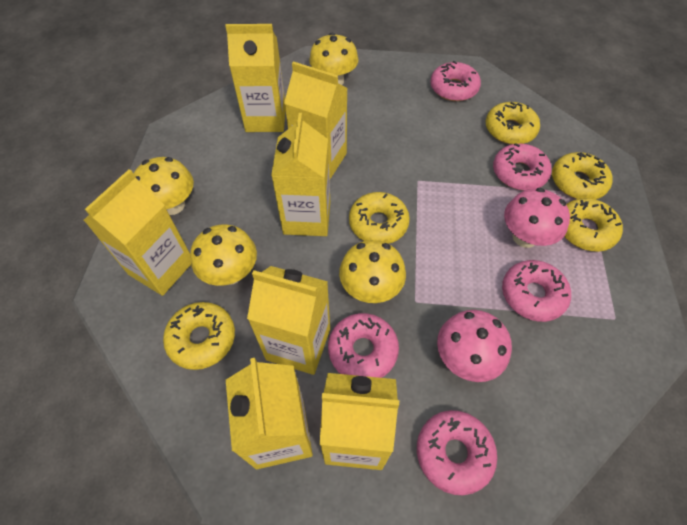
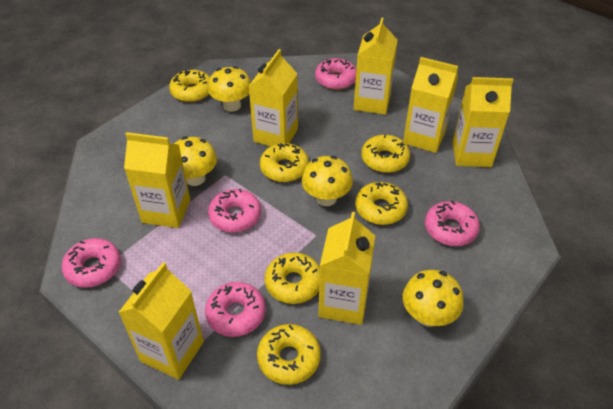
pink mushroom: 2 -> 0
yellow donut: 5 -> 6

